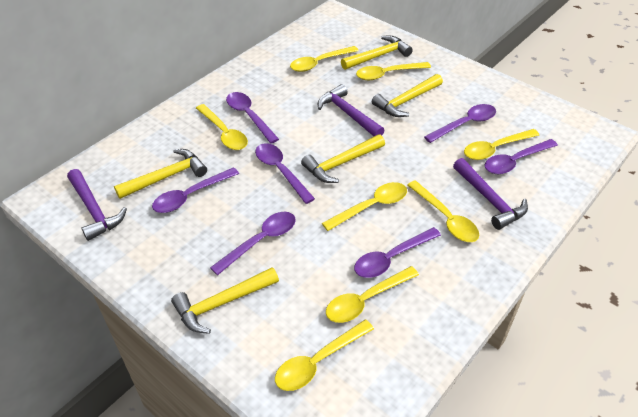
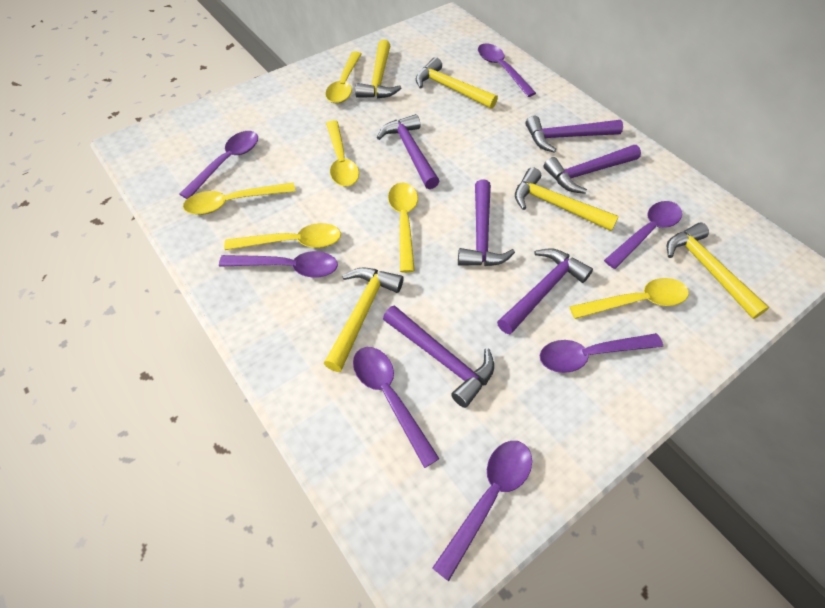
purple hammer: 3 -> 6
yellow spoon: 8 -> 6

